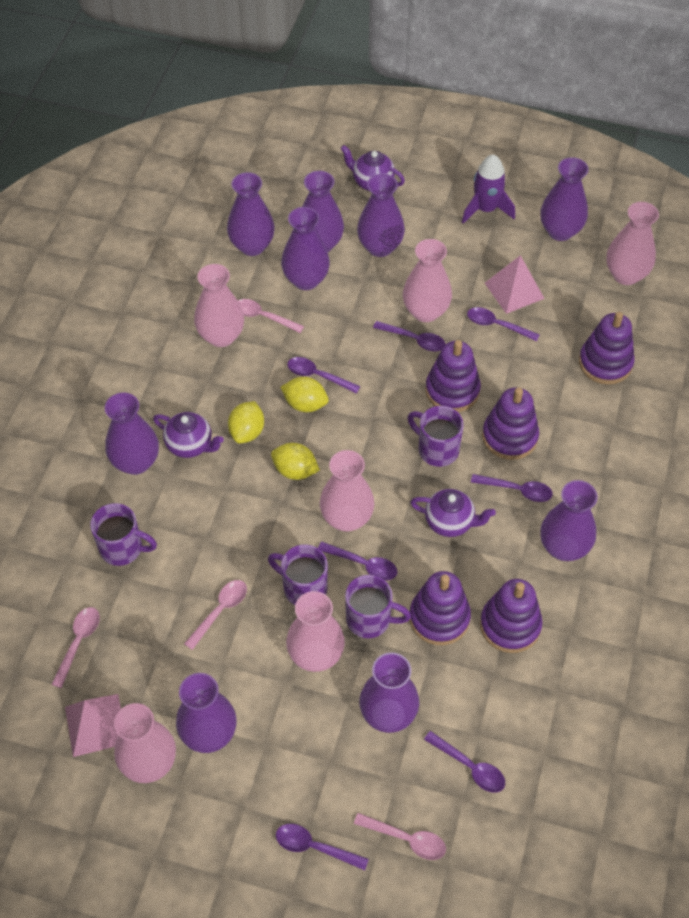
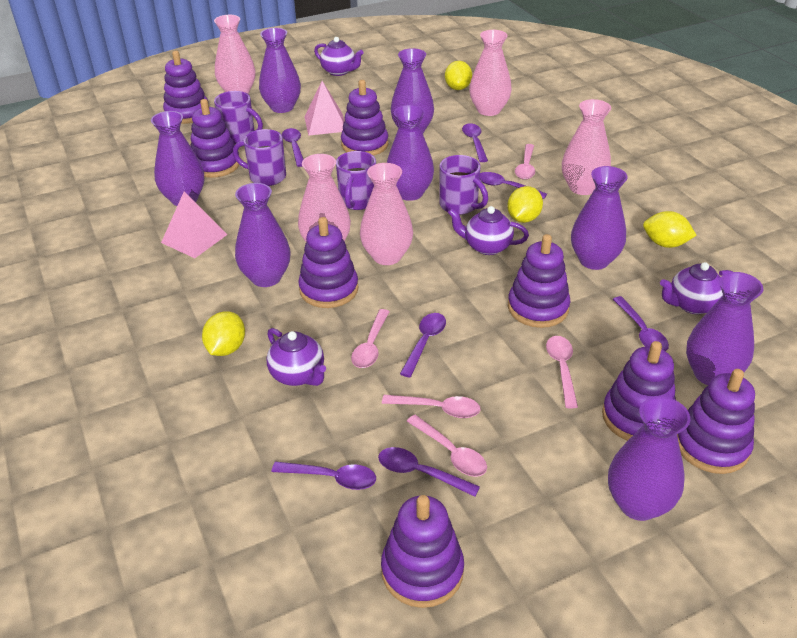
pink spoon: 4 -> 5
pink vase: 6 -> 5
purple rocket: 1 -> 0
purple stacking toy: 5 -> 8
purple teapot: 3 -> 4
purple vase: 9 -> 8
yellow lemon: 3 -> 4

